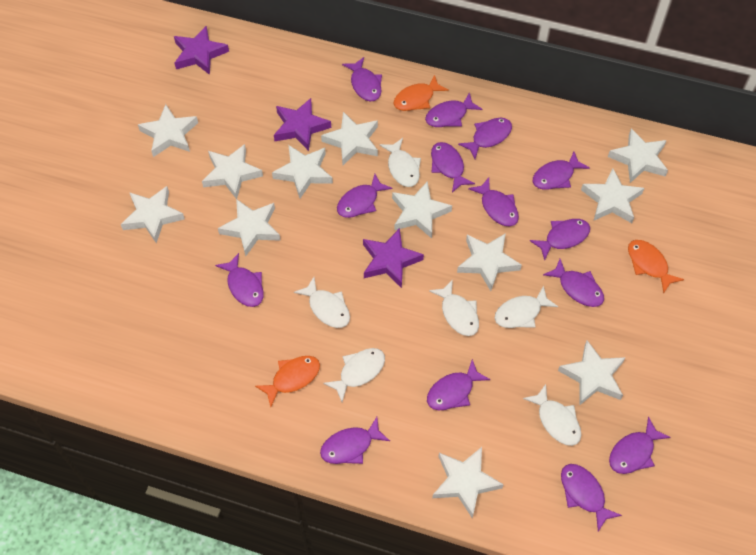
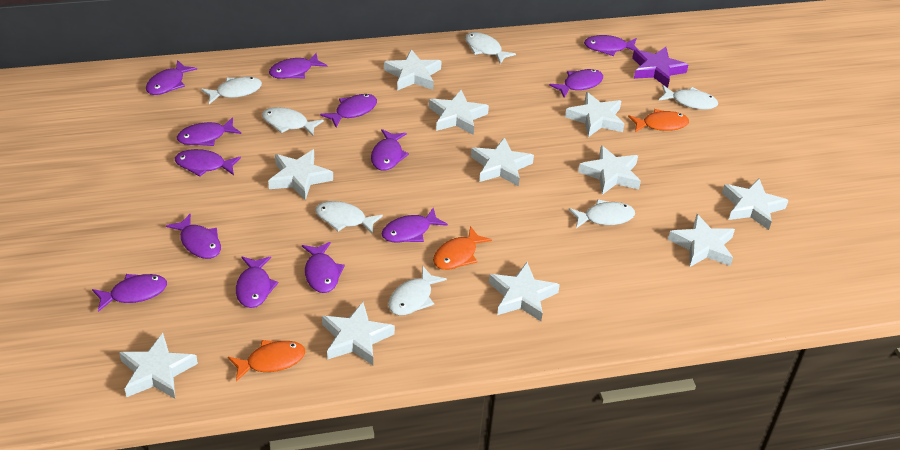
purple fish: 14 -> 13
purple star: 3 -> 1
white fish: 6 -> 7
white star: 12 -> 11

